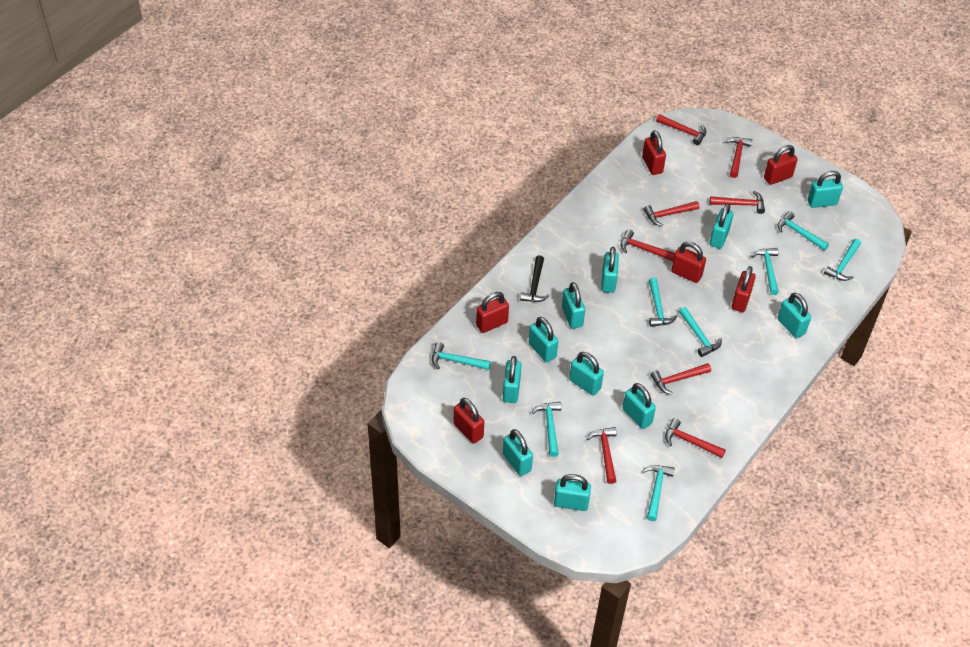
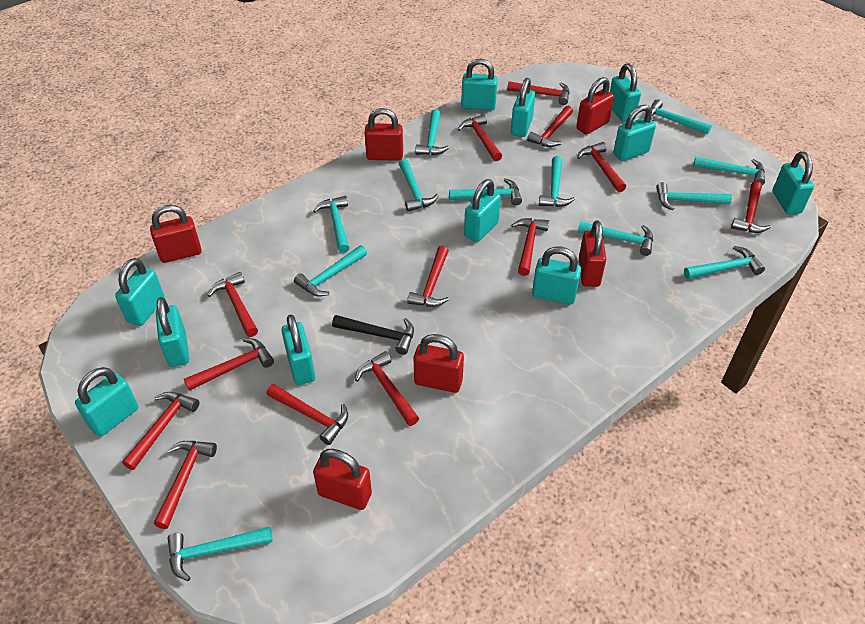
red hammer: 8 -> 13
turquoise hammer: 8 -> 12

